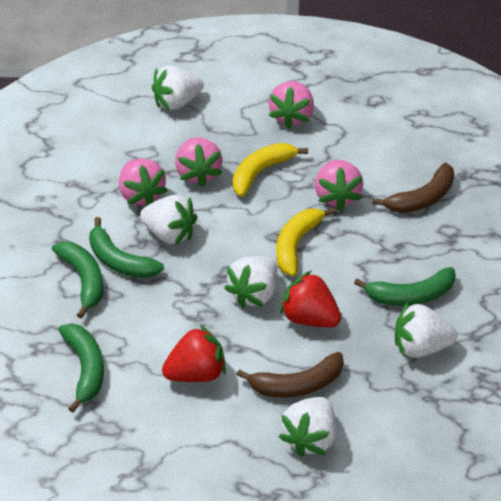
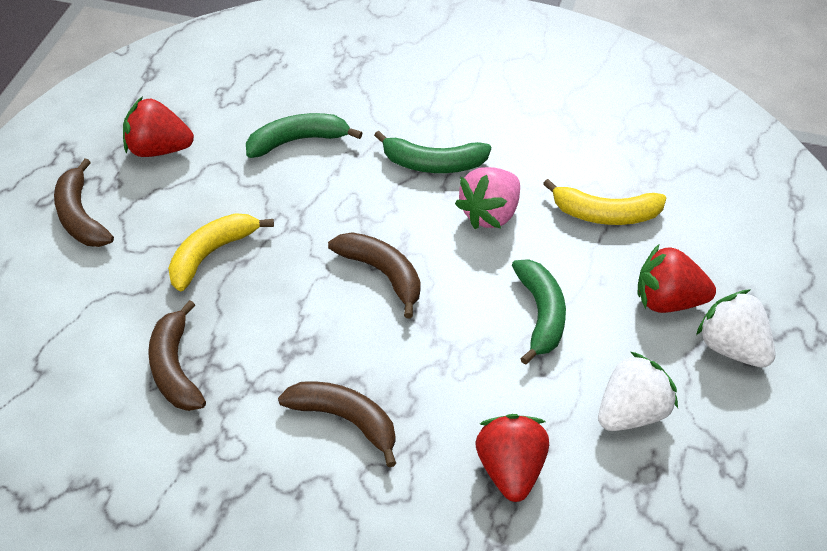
brown banana: 2 -> 4
green banana: 4 -> 3
pink strawberry: 4 -> 1
red strawberry: 2 -> 3
white strawberry: 5 -> 2

